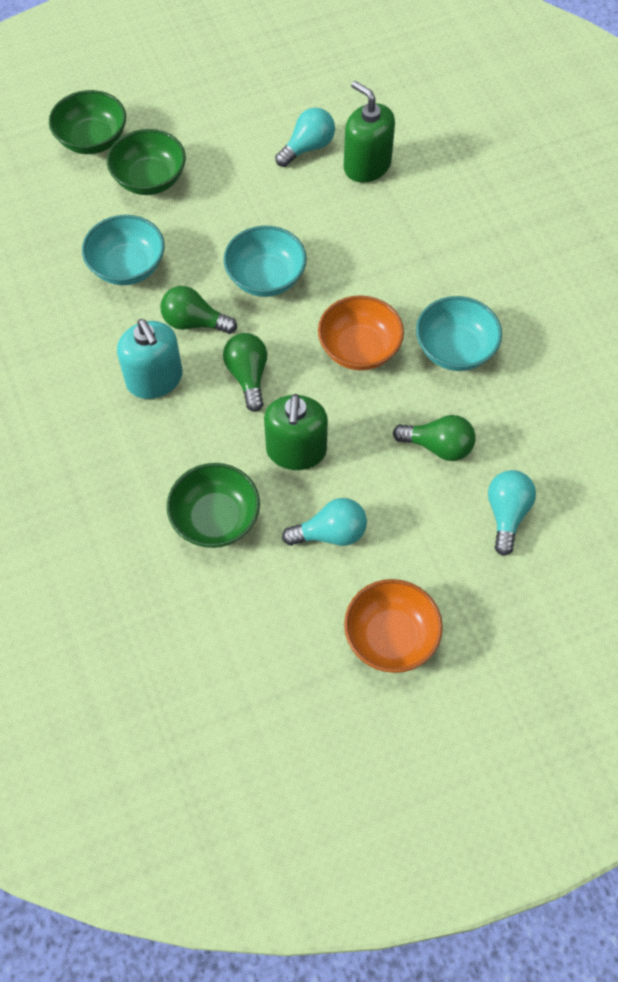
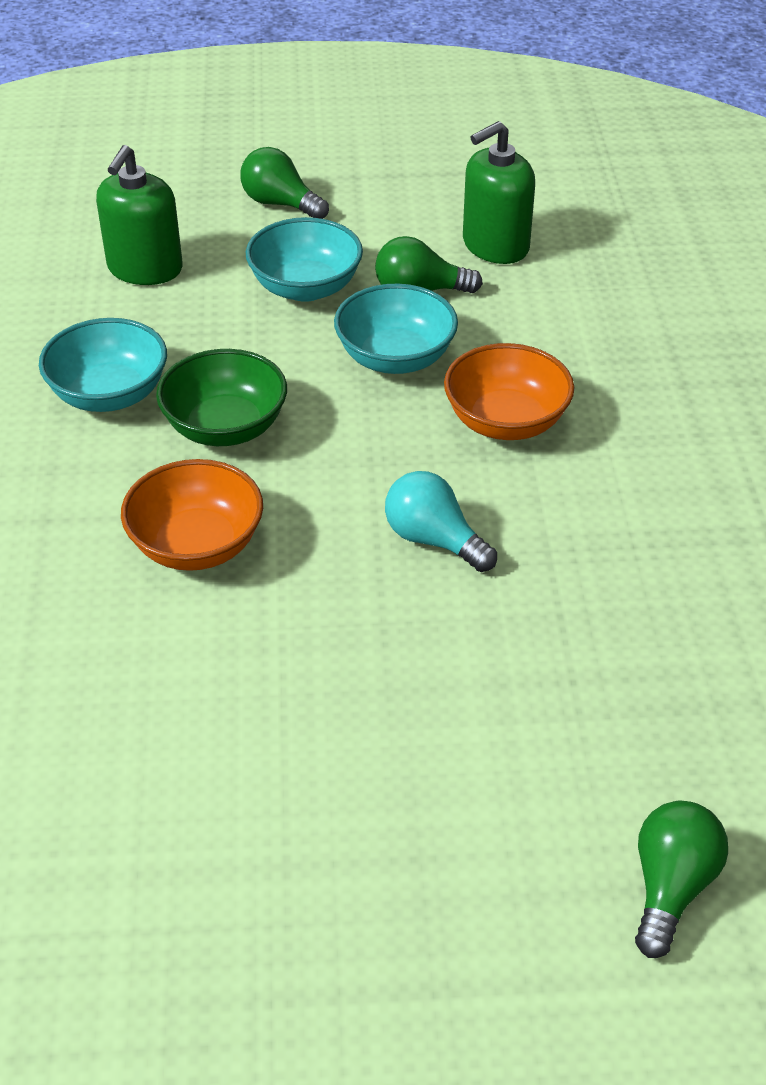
green bowl: 3 -> 1
turquoise light bulb: 3 -> 1
turquoise soap dispenser: 1 -> 0

